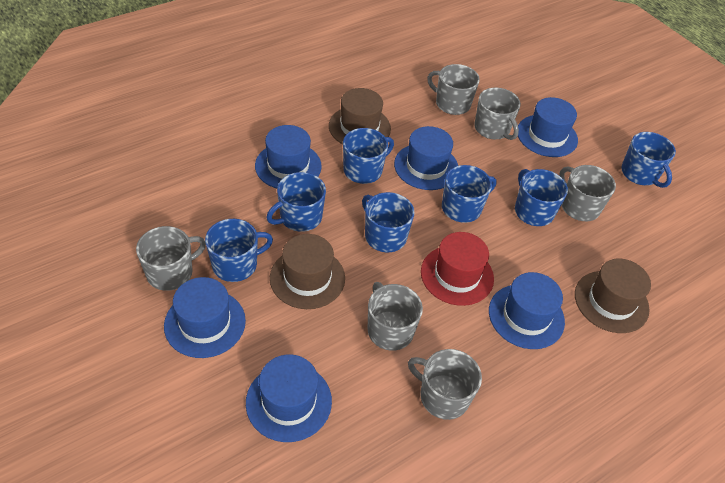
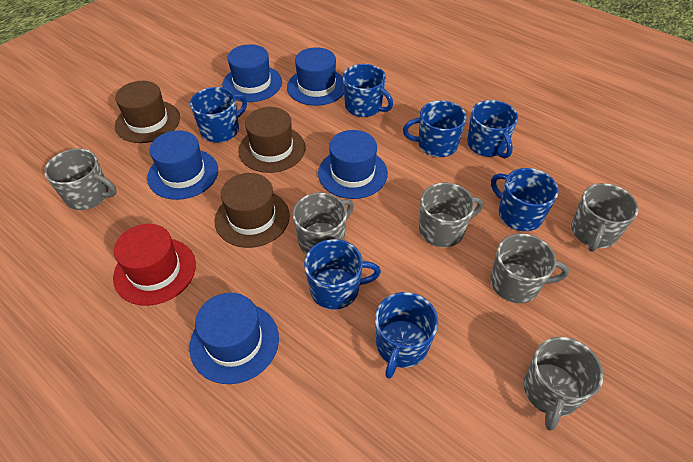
blue hat: 6 -> 5

